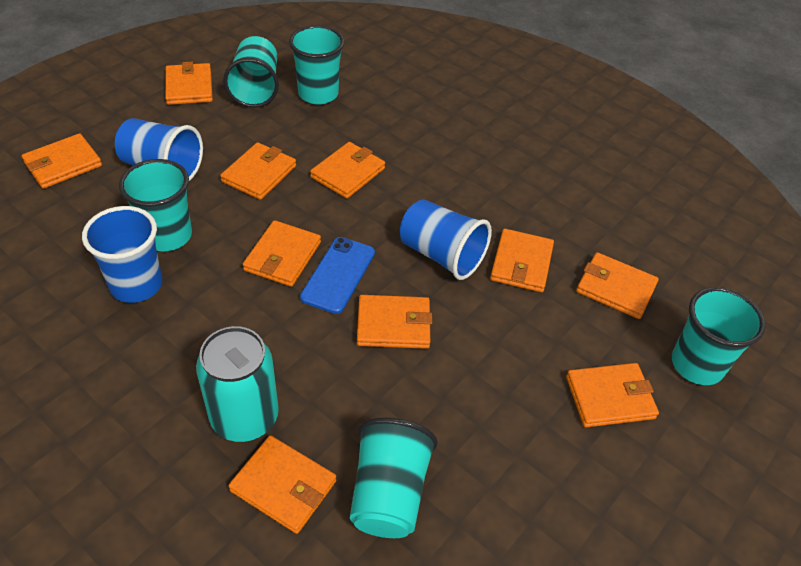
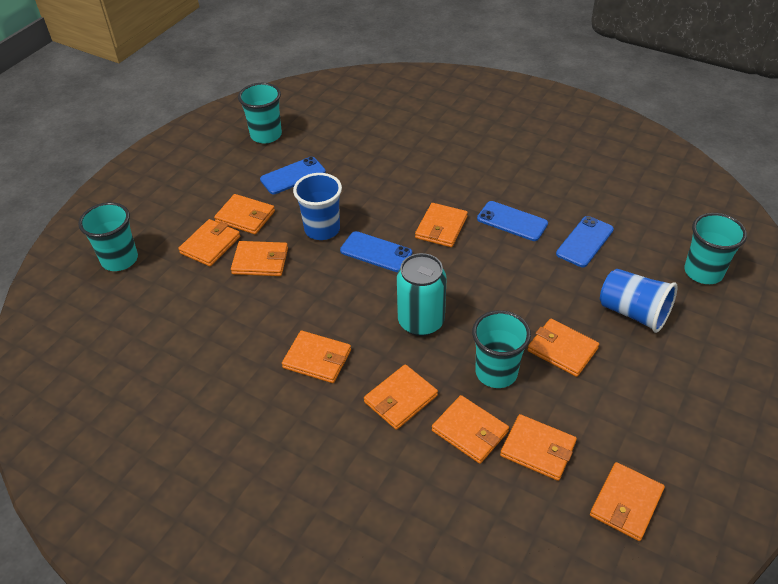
blue cup: 3 -> 2
blue phone: 1 -> 4
turquoise cup: 5 -> 4

